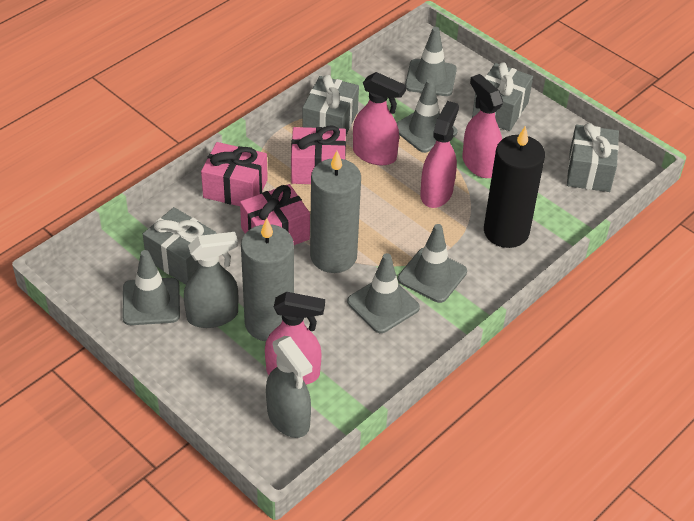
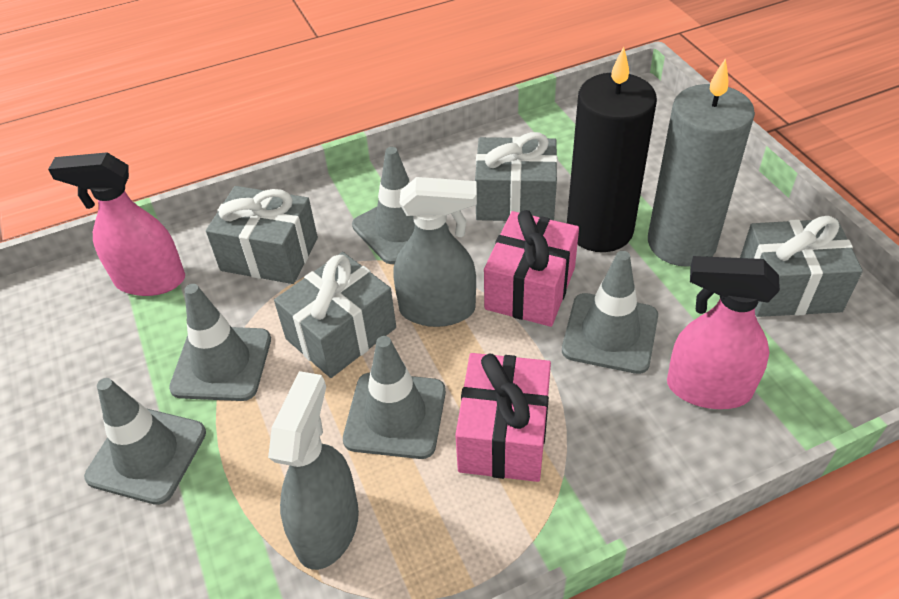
grey candle: 2 -> 1
pink gift: 3 -> 2
pink spray bottle: 4 -> 2

